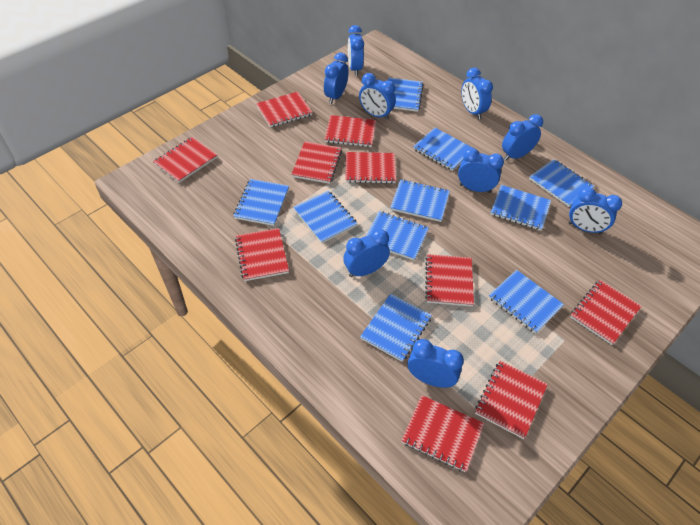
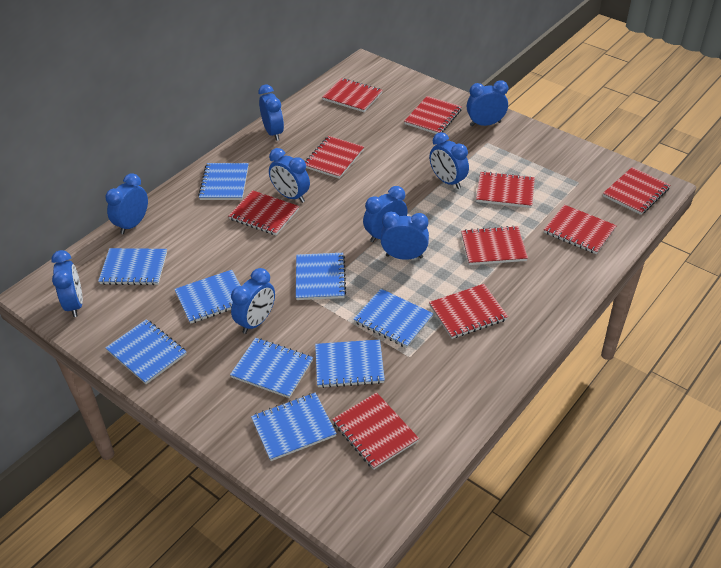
blue notebook: 10 -> 9

